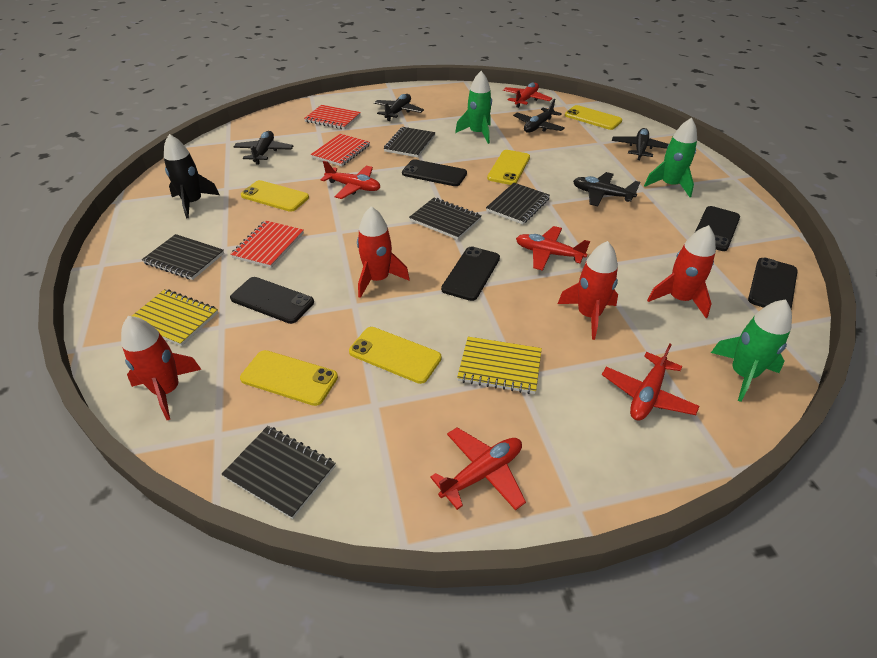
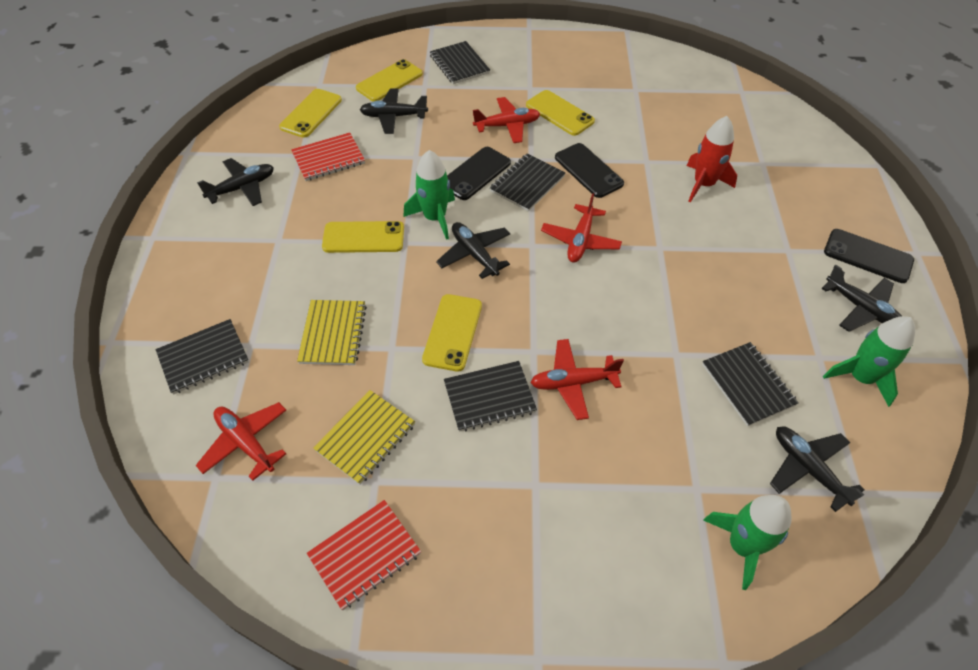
black phone: 5 -> 3
black rocket: 1 -> 0
red notebook: 3 -> 2
red plane: 5 -> 4
red rocket: 4 -> 1

